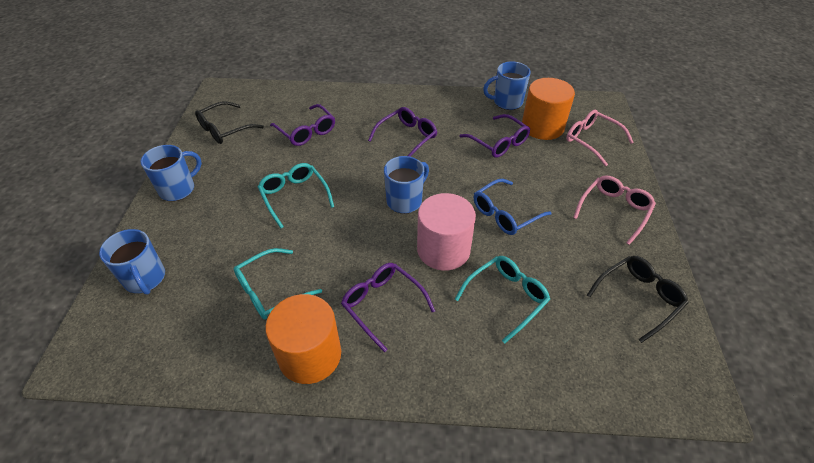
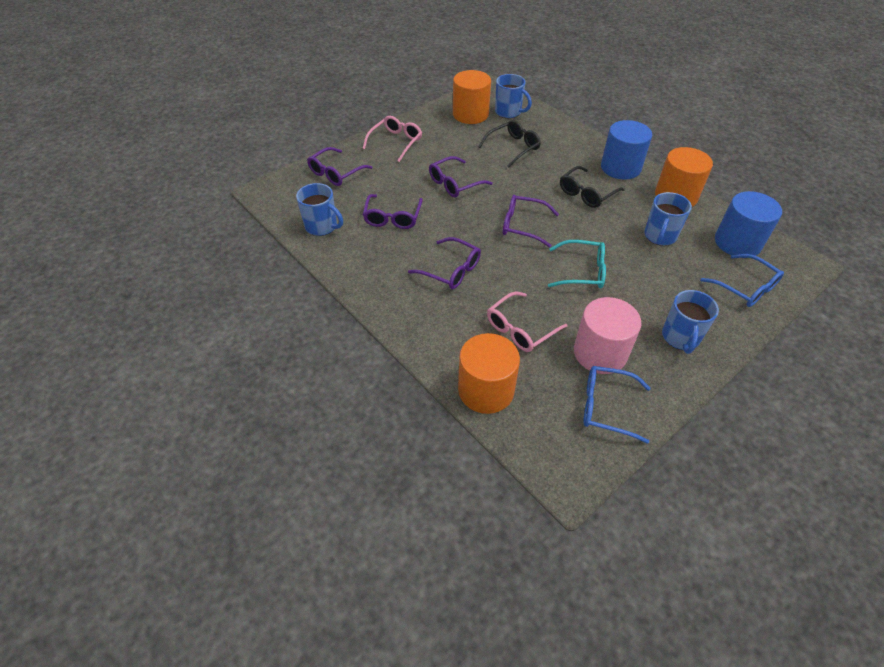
blue cylinder: 0 -> 2
blue glasses: 1 -> 2
orange cylinder: 2 -> 3
purple glasses: 4 -> 5
turquoise glasses: 3 -> 1

